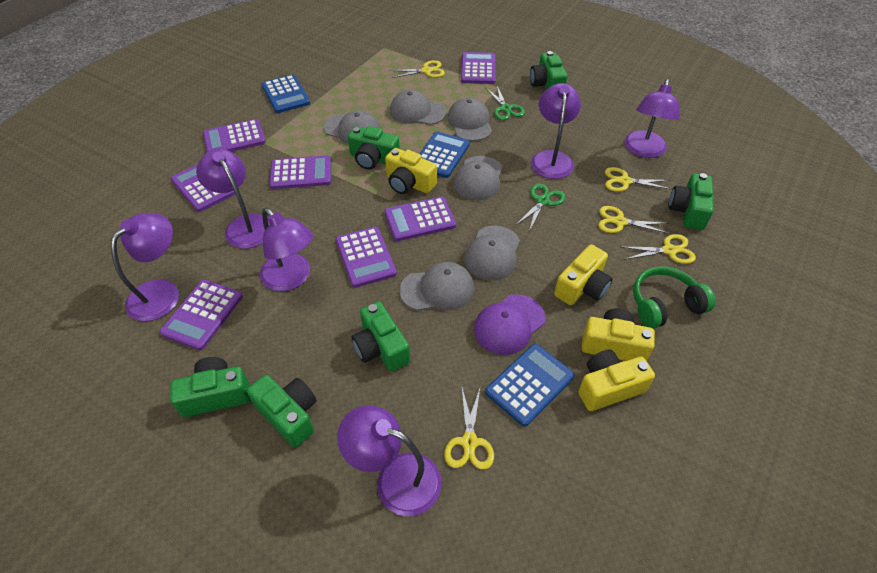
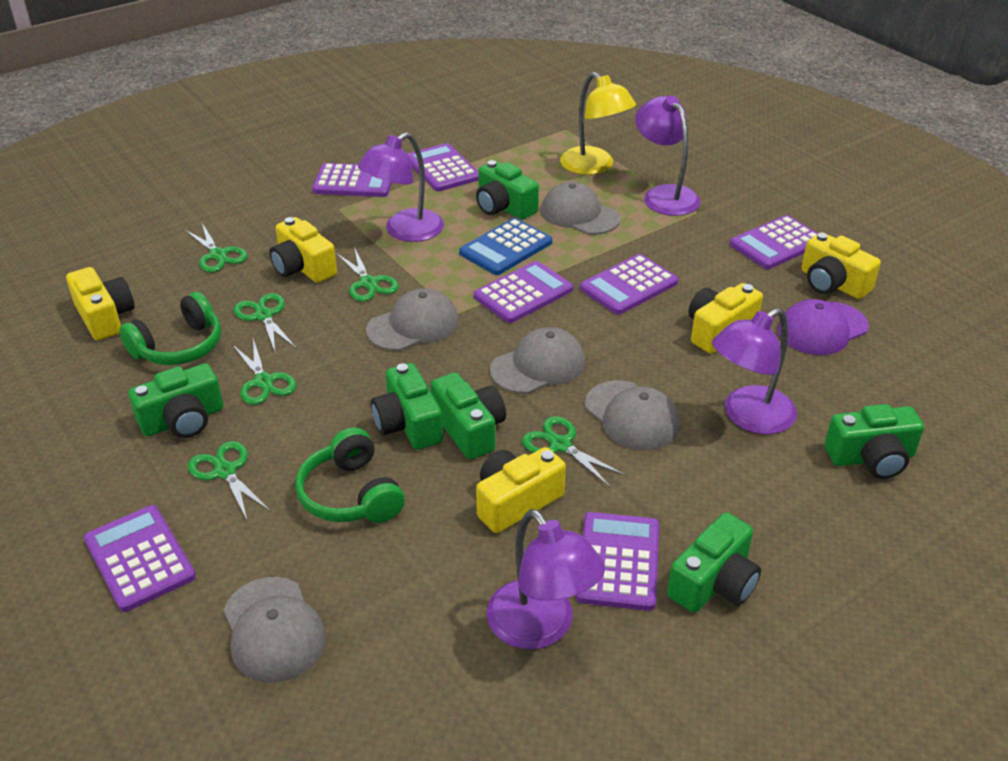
blue calculator: 3 -> 1
green headphones: 1 -> 2
green scissors: 2 -> 6
grey cap: 6 -> 5
purple lamp: 6 -> 4
yellow camera: 4 -> 5
yellow lamp: 0 -> 1
yellow scissors: 5 -> 0

